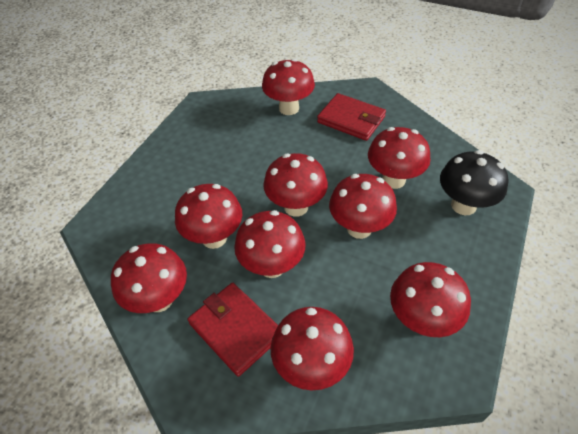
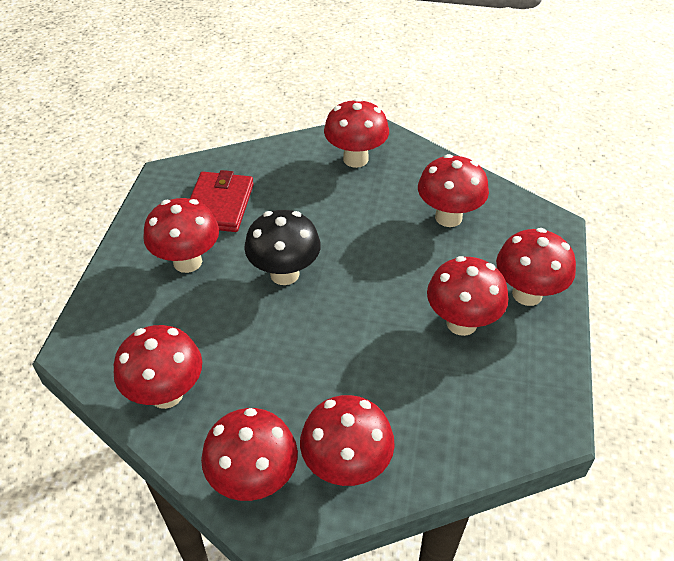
red mushroom: 9 -> 8
red wallet: 2 -> 1

